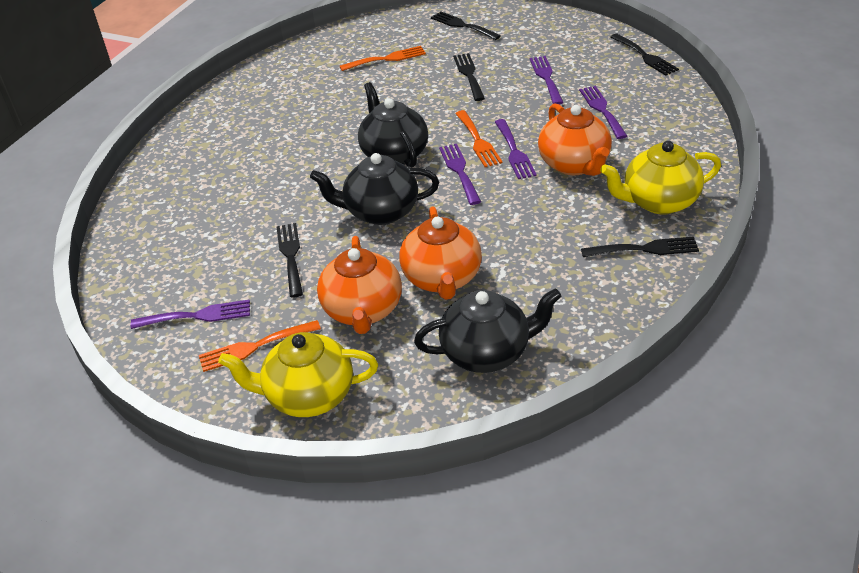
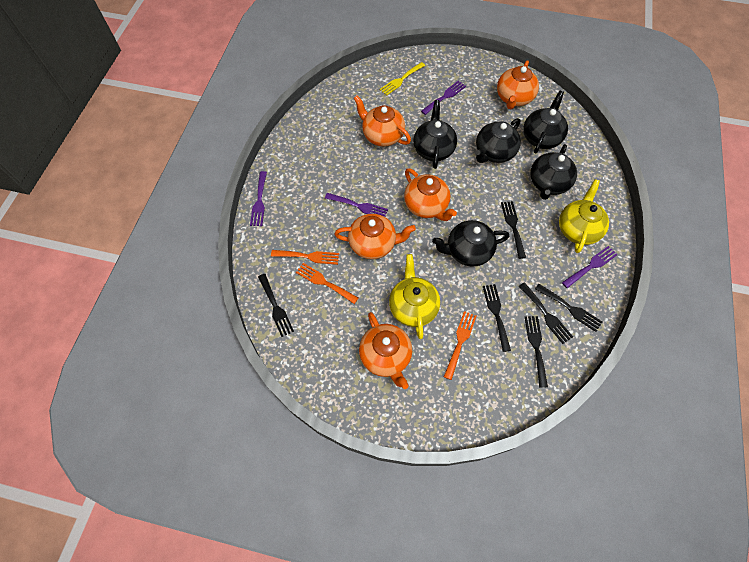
black fork: 5 -> 6
black teapot: 3 -> 5
orange teapot: 3 -> 5
purple fork: 5 -> 4
yellow fork: 0 -> 1

